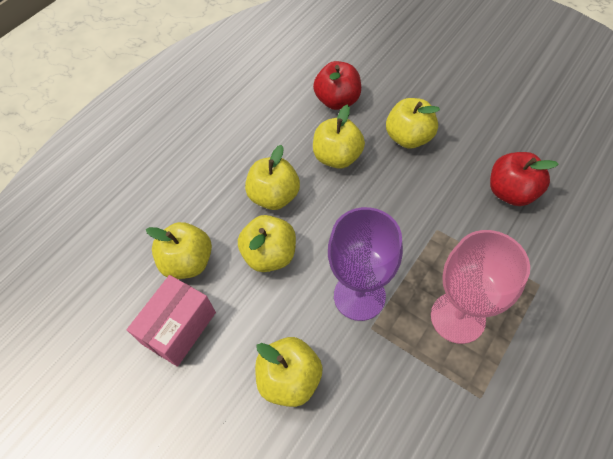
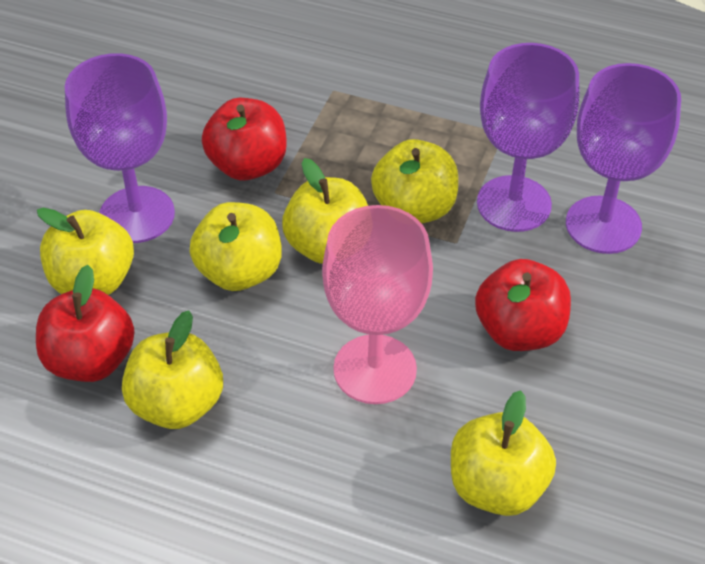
pink box: 1 -> 0
purple goblet: 1 -> 3
red apple: 2 -> 3

